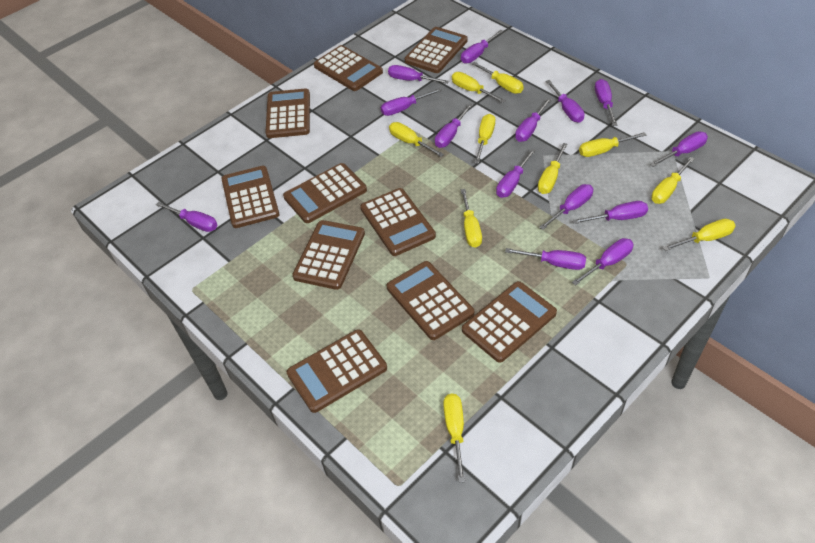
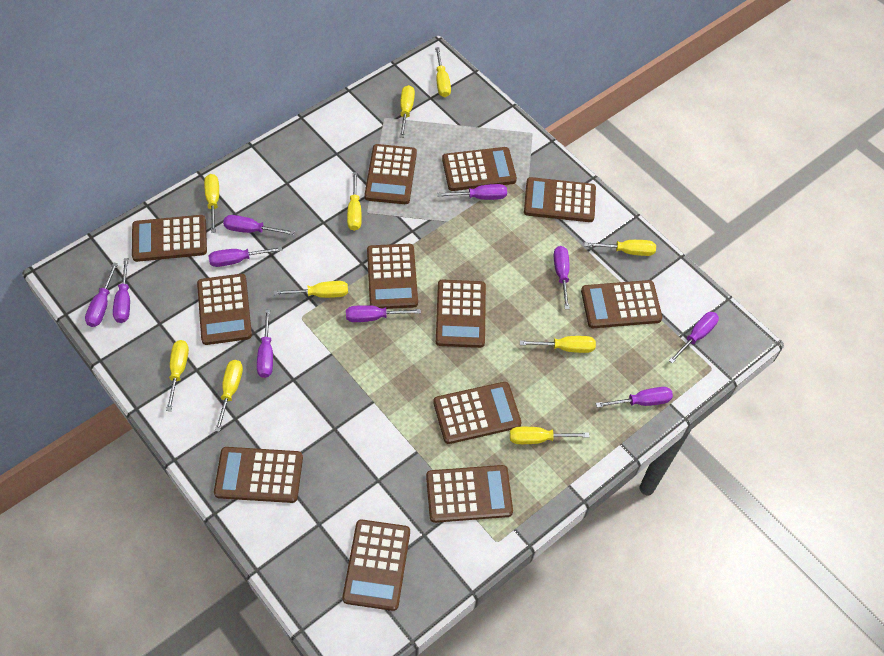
brown calculator: 10 -> 12
purple screwdriver: 14 -> 10

